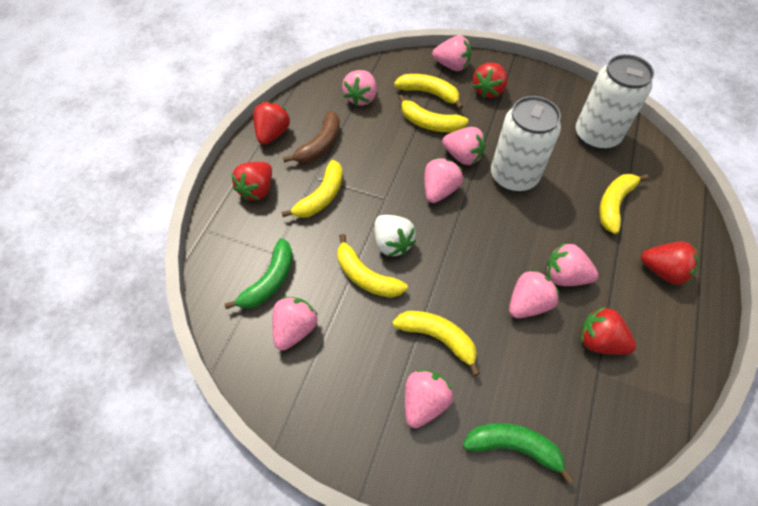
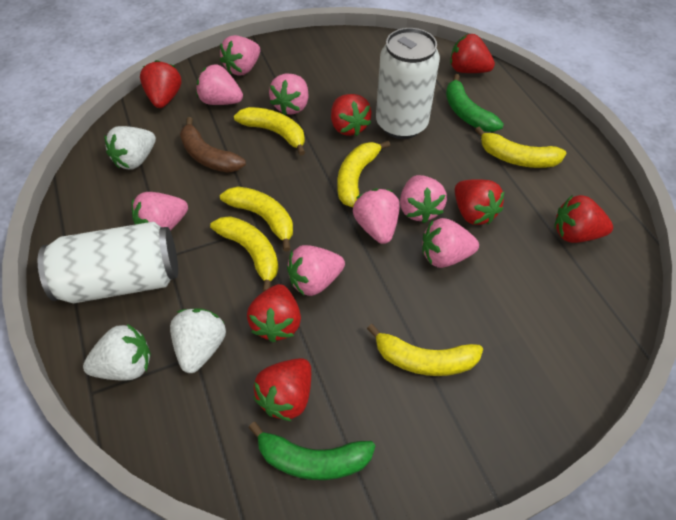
red strawberry: 5 -> 7
white strawberry: 1 -> 3

